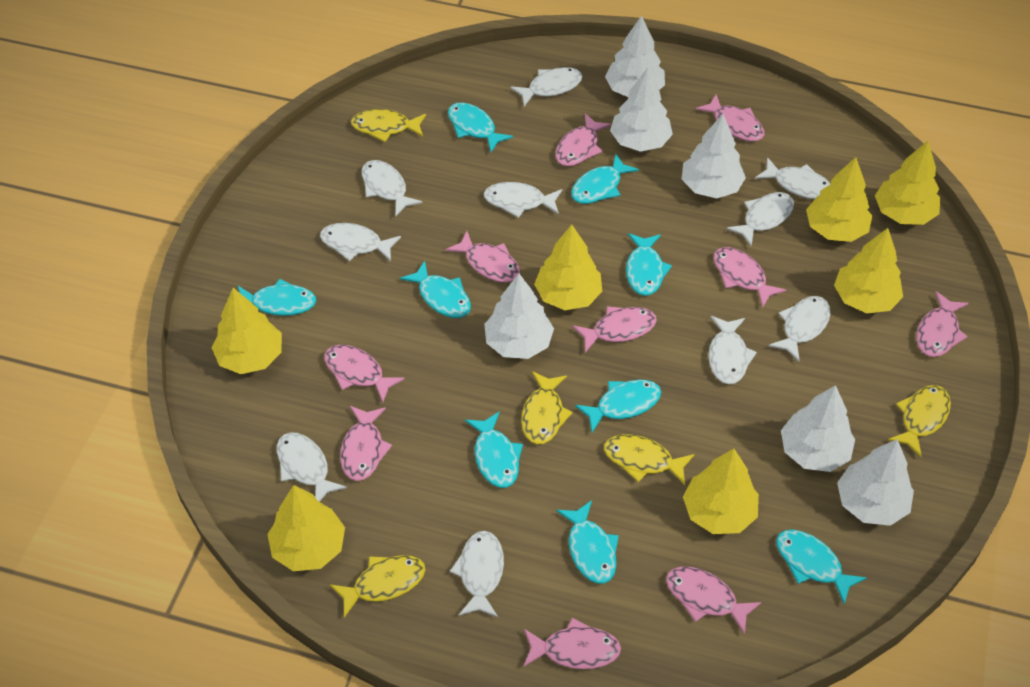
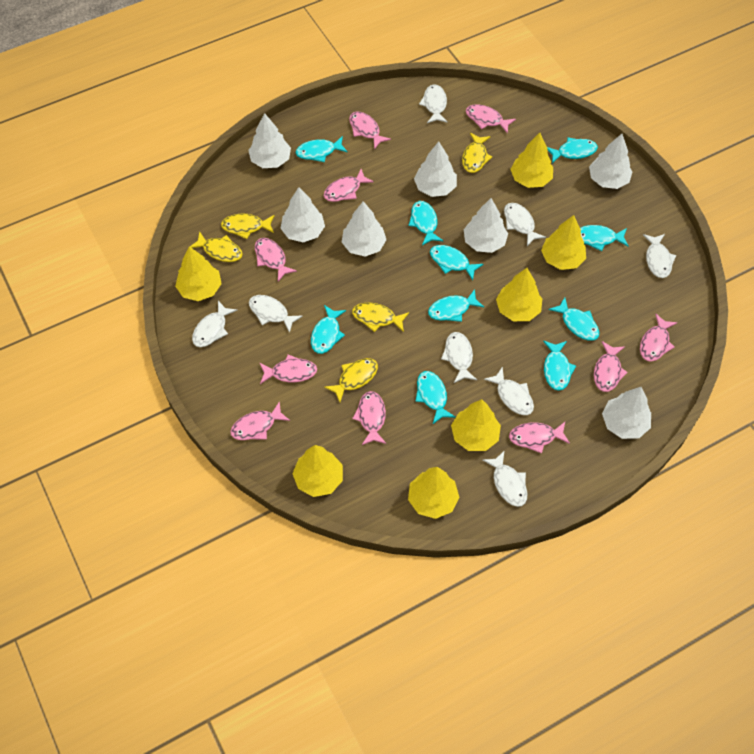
turquoise fish: 9 -> 10
white fish: 10 -> 8
white tree: 6 -> 7

